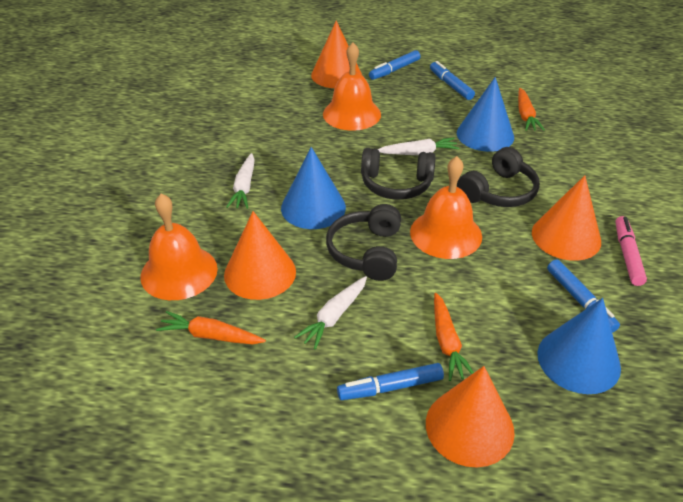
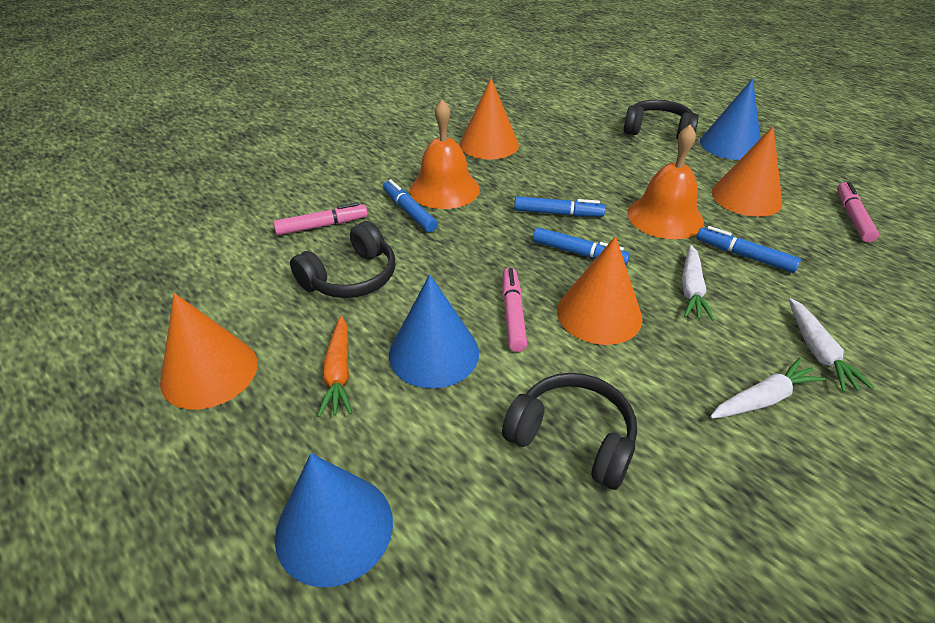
orange bell: 3 -> 2
orange carrot: 3 -> 1
pink marker: 1 -> 3

